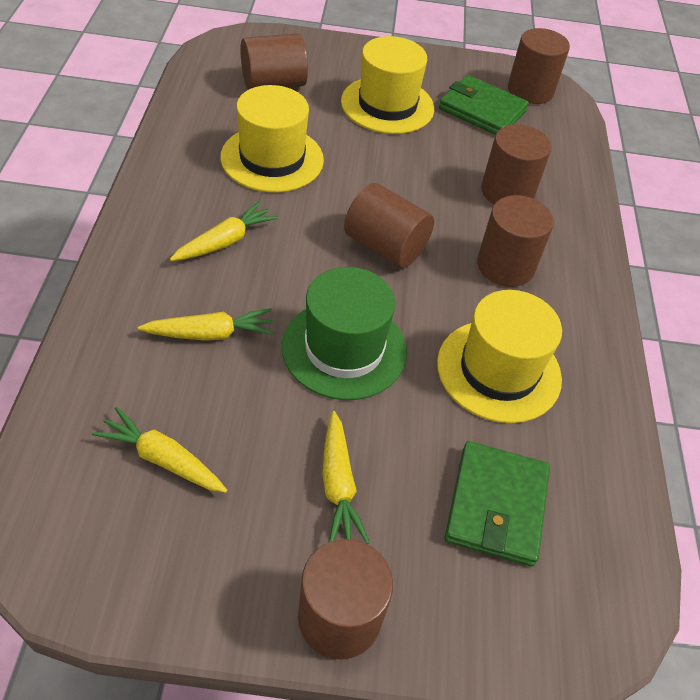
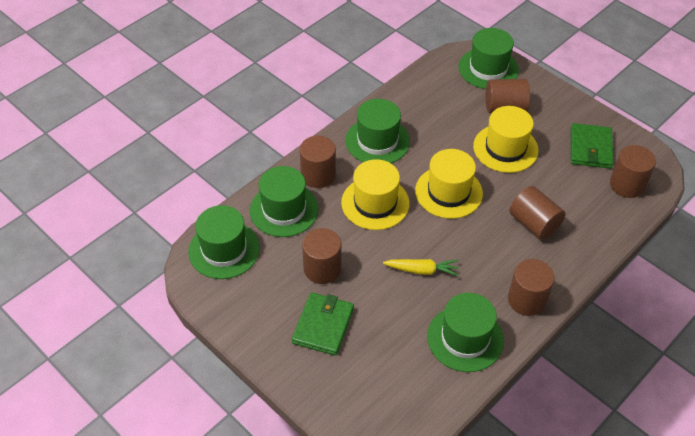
green hat: 1 -> 5
yellow carrot: 4 -> 1

